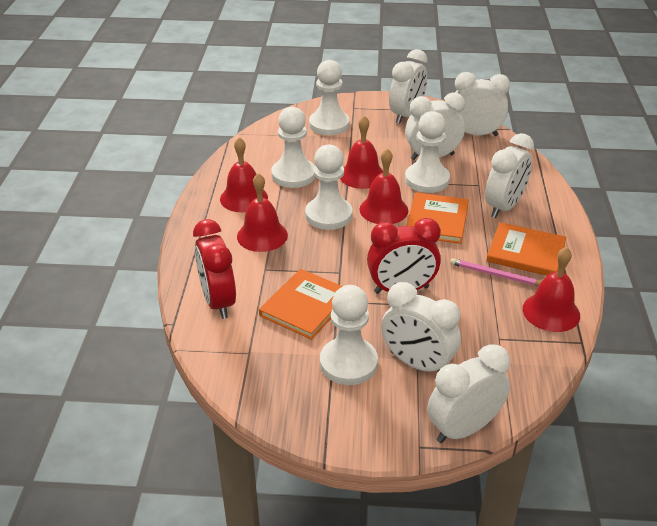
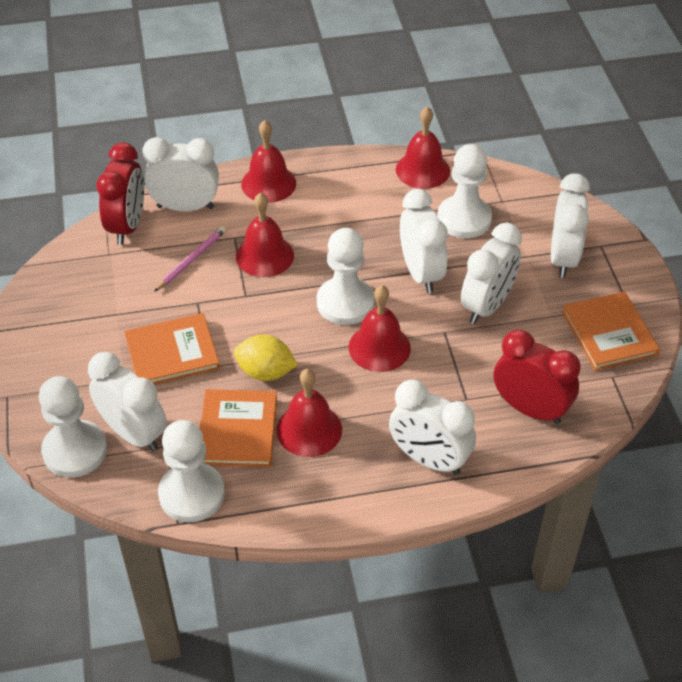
white pawn: 5 -> 4
yellow lemon: 0 -> 1

